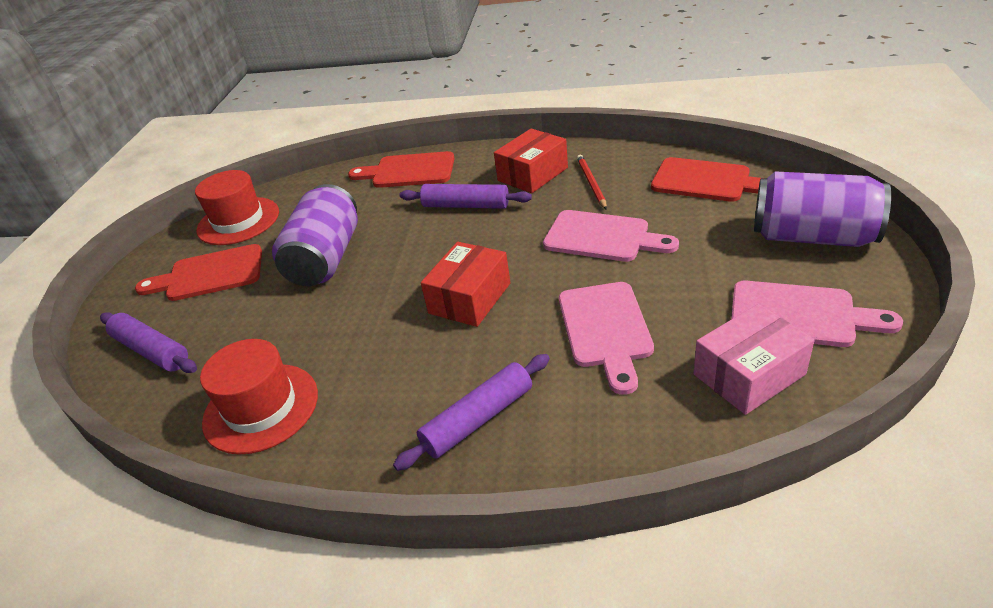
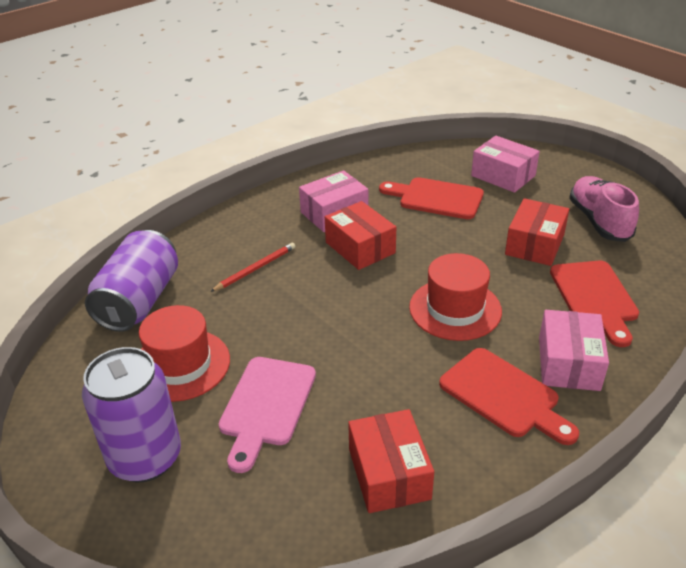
pink box: 1 -> 3
pink cutting board: 3 -> 1
pink shoe: 0 -> 1
purple rolling pin: 3 -> 0
red box: 2 -> 3

